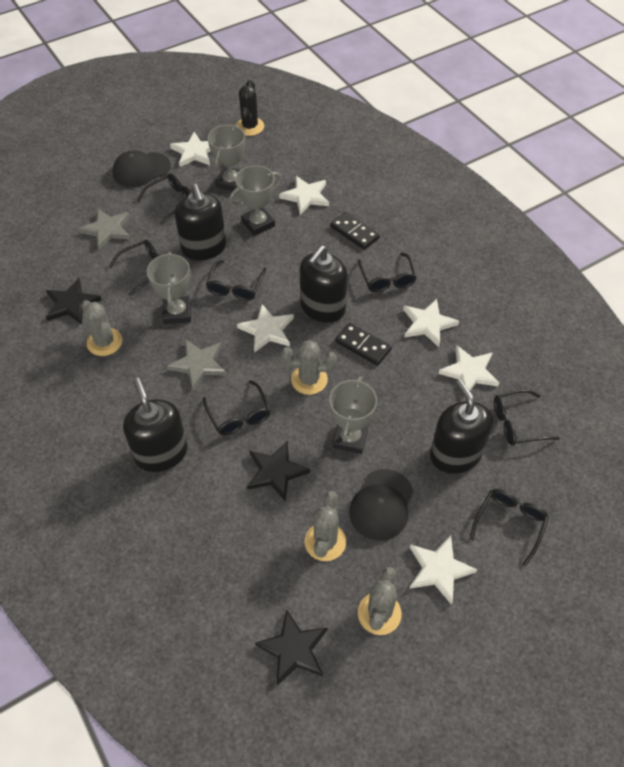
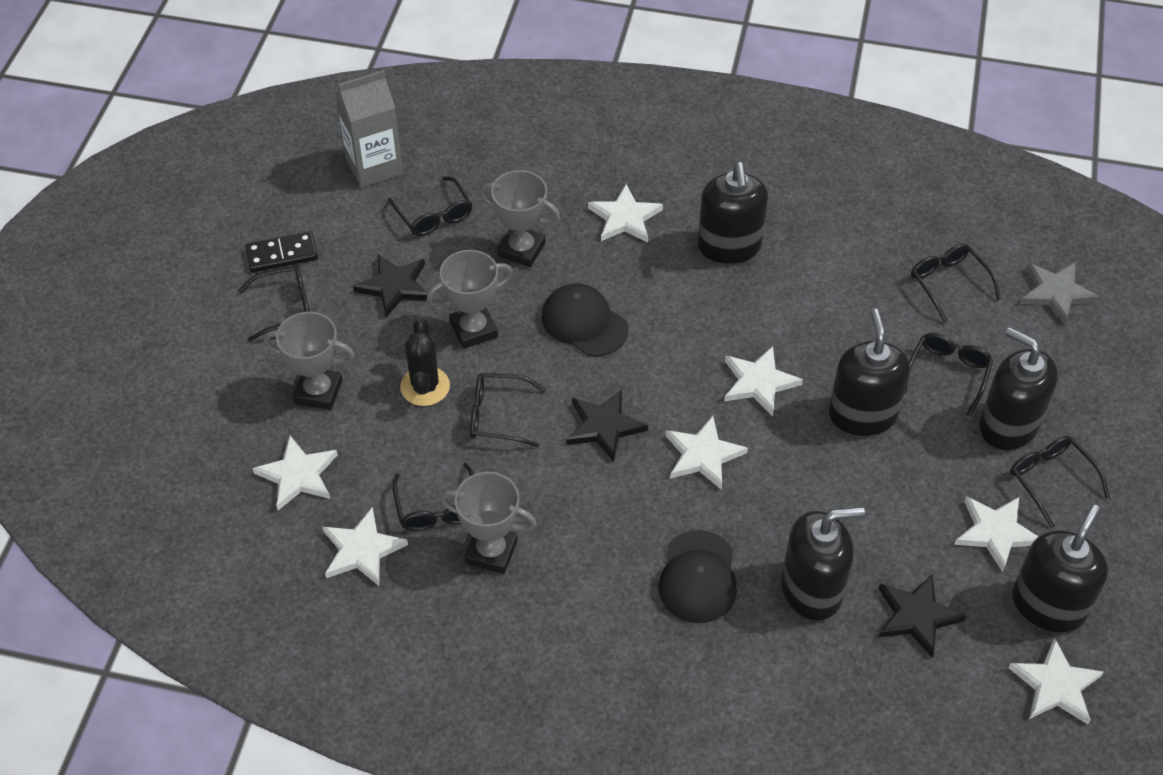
black domino: 2 -> 1
black soap dispenser: 4 -> 5
grey cactus: 4 -> 0
grey carton: 0 -> 1
grey star: 2 -> 1
white star: 6 -> 7

